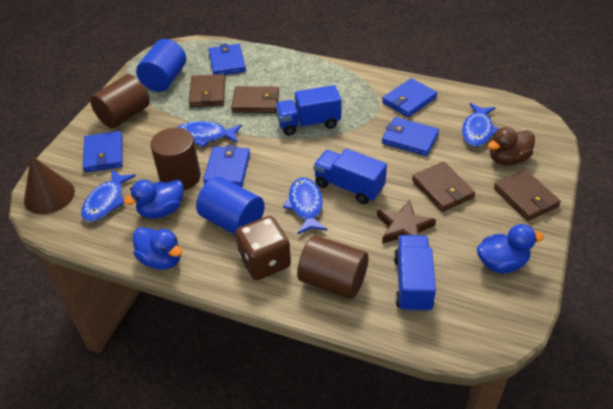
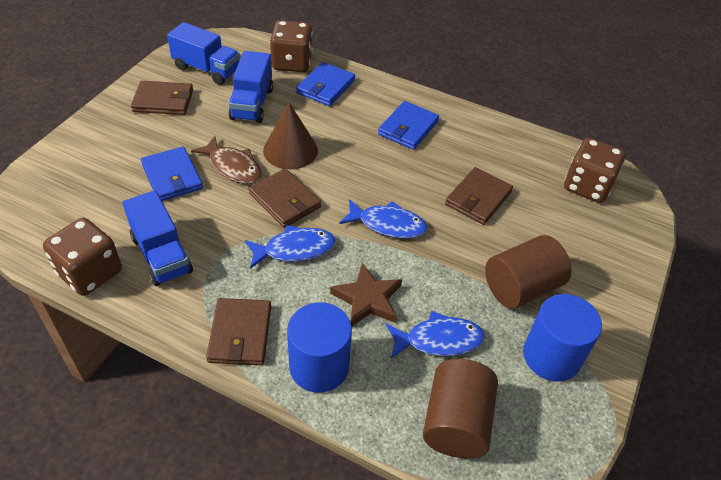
blue duck: 3 -> 0
blue fish: 4 -> 3
blue wallet: 5 -> 3
brown cylinder: 3 -> 2
brown dice: 1 -> 3
brown duck: 1 -> 0
brown fish: 0 -> 1

